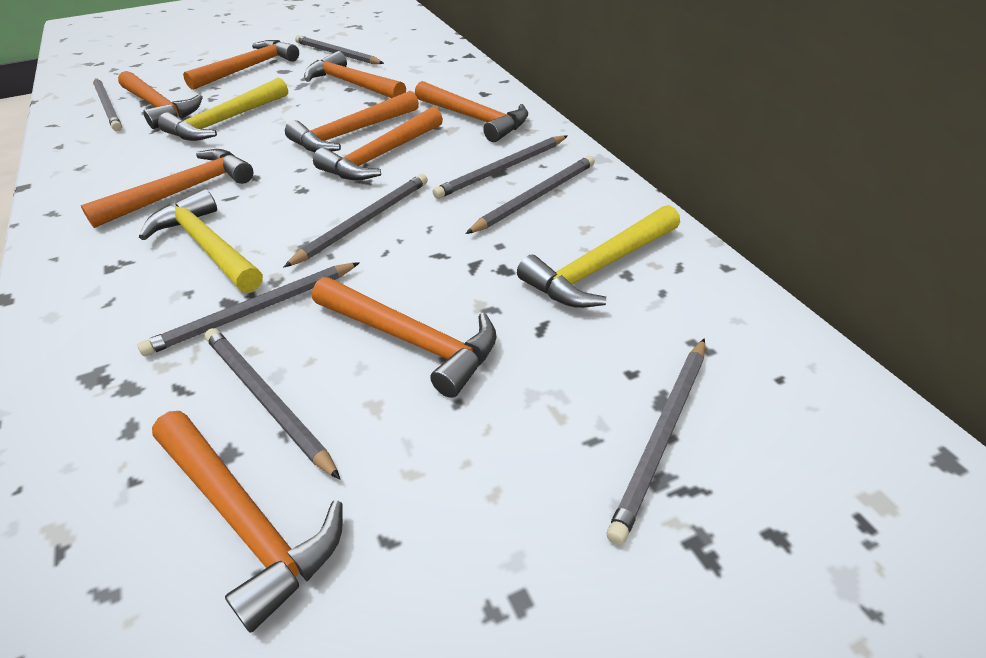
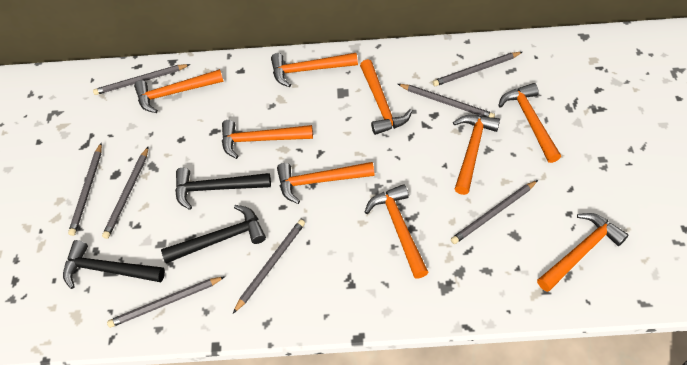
black hammer: 0 -> 3
yellow hammer: 3 -> 0

